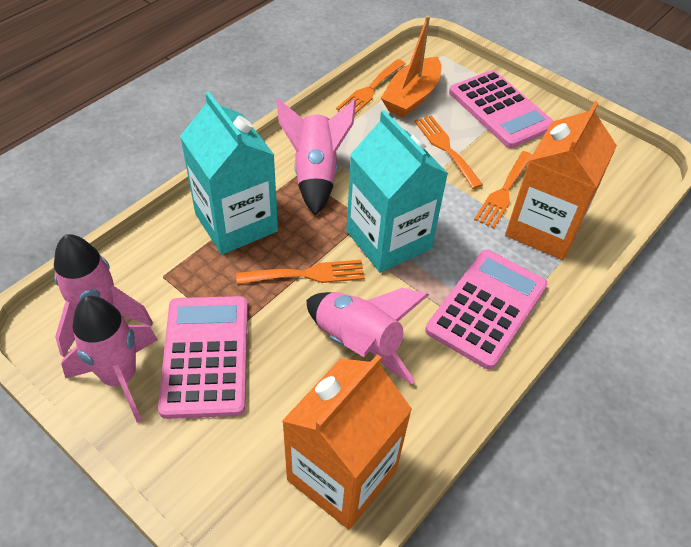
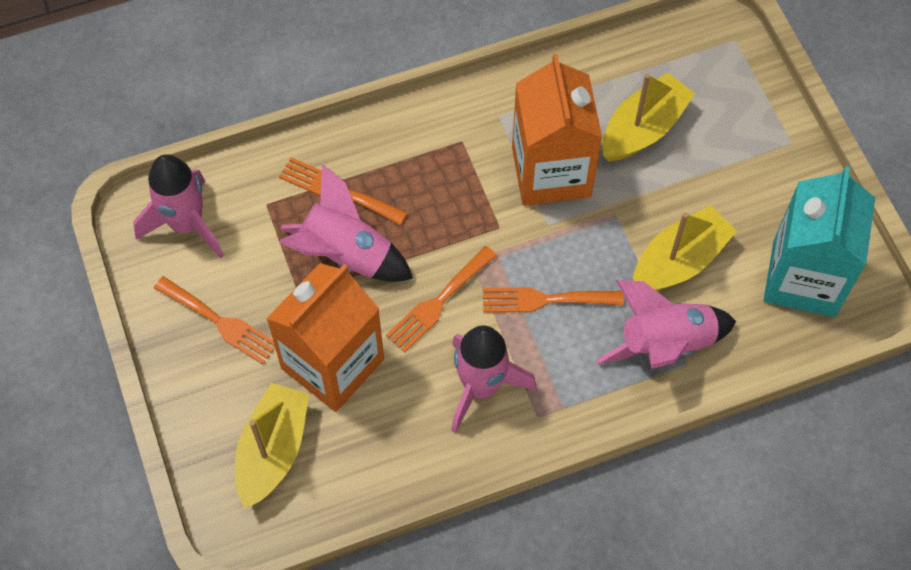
orange boat: 1 -> 0
pink calculator: 3 -> 0
turquoise carton: 2 -> 1
yellow boat: 0 -> 3

